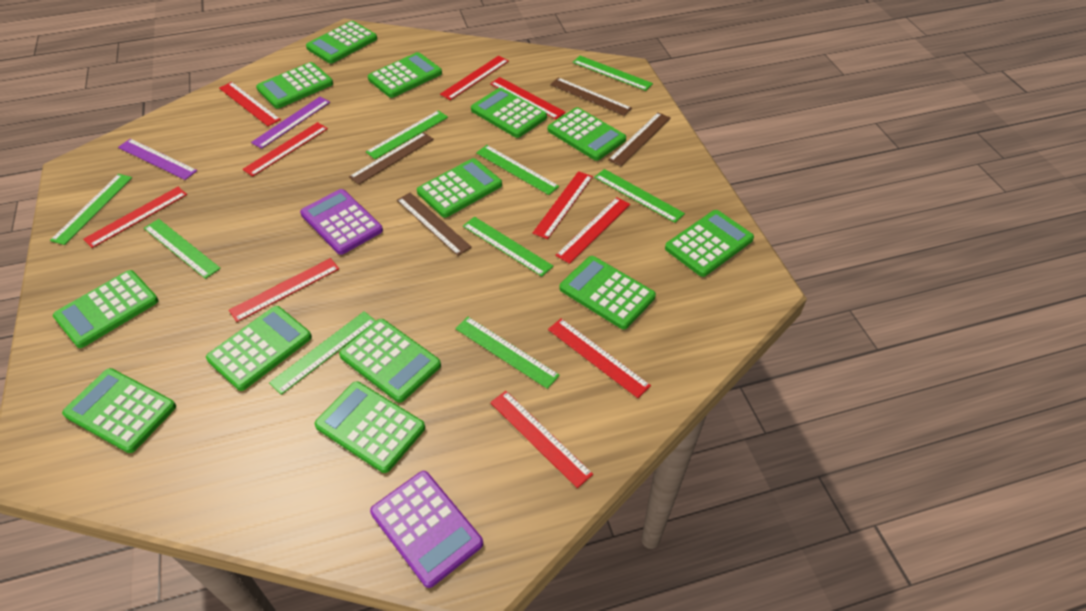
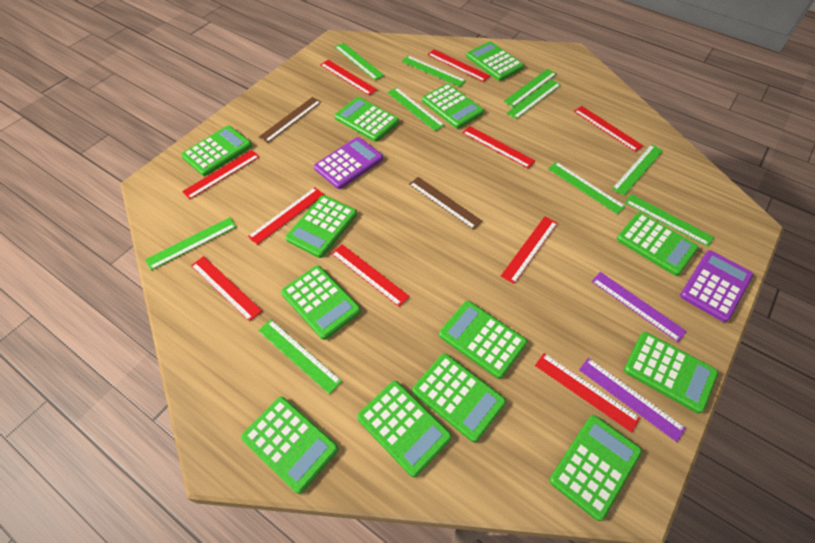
brown ruler: 4 -> 2
green ruler: 9 -> 10

